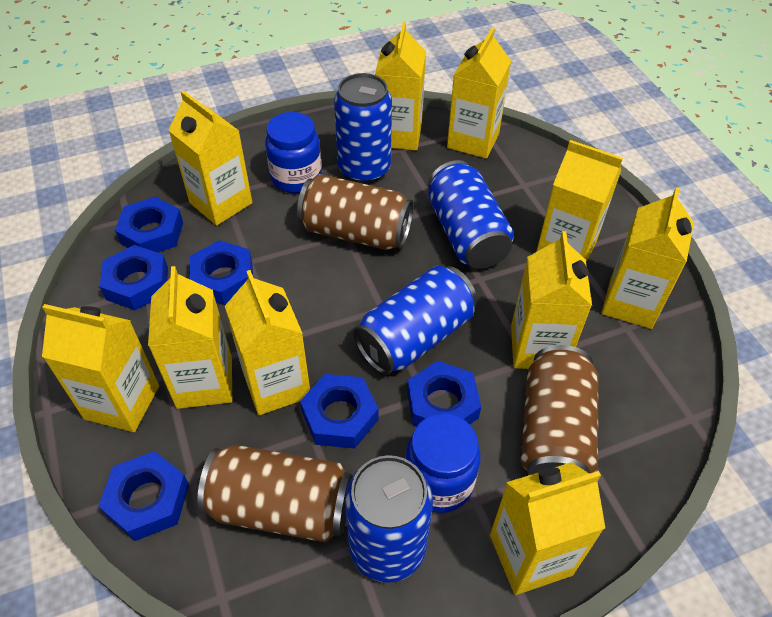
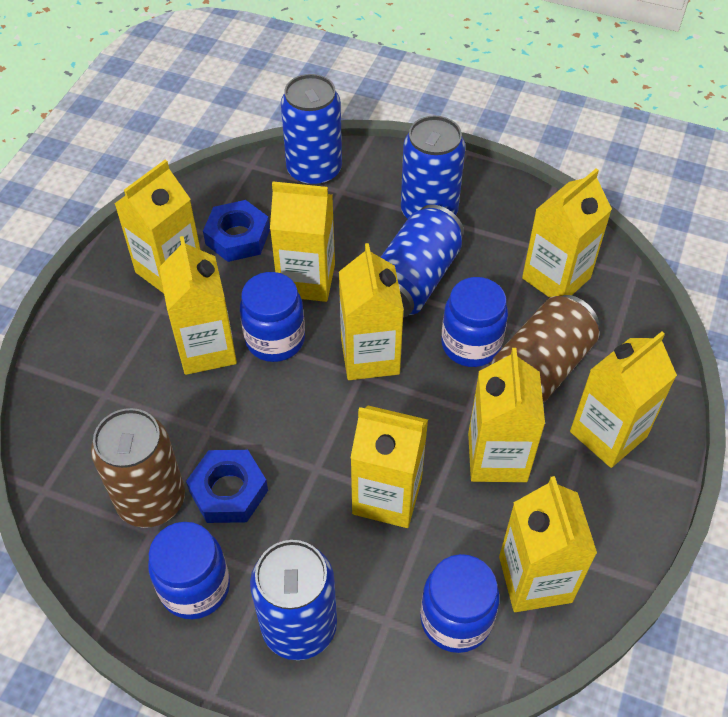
blue jar: 2 -> 4
blue nut: 6 -> 2
brown can: 3 -> 2
yellow carton: 10 -> 9

